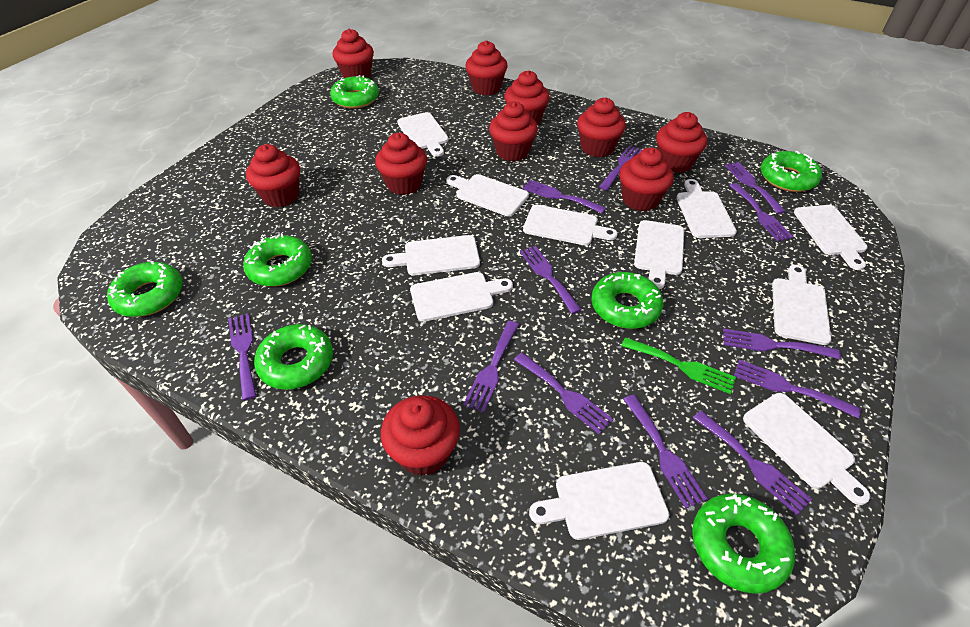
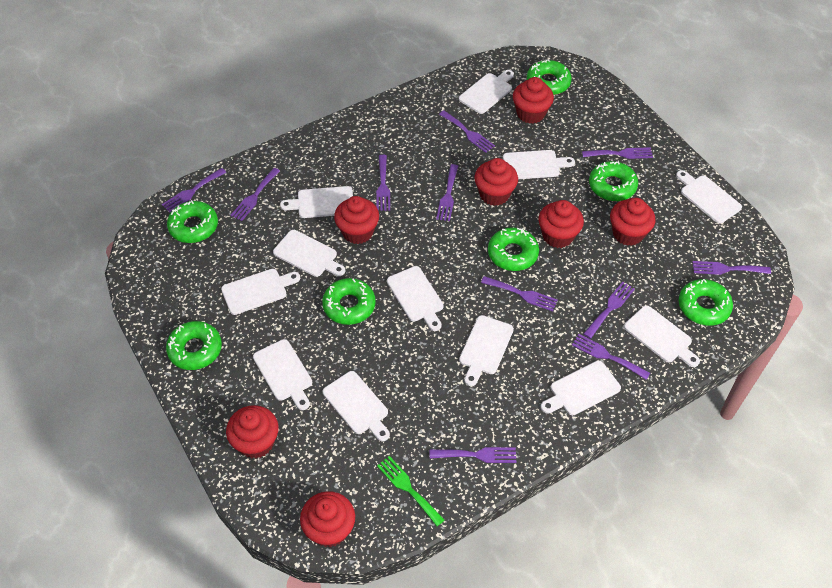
purple fork: 12 -> 11
red cupcake: 10 -> 7
white cutting board: 11 -> 12

